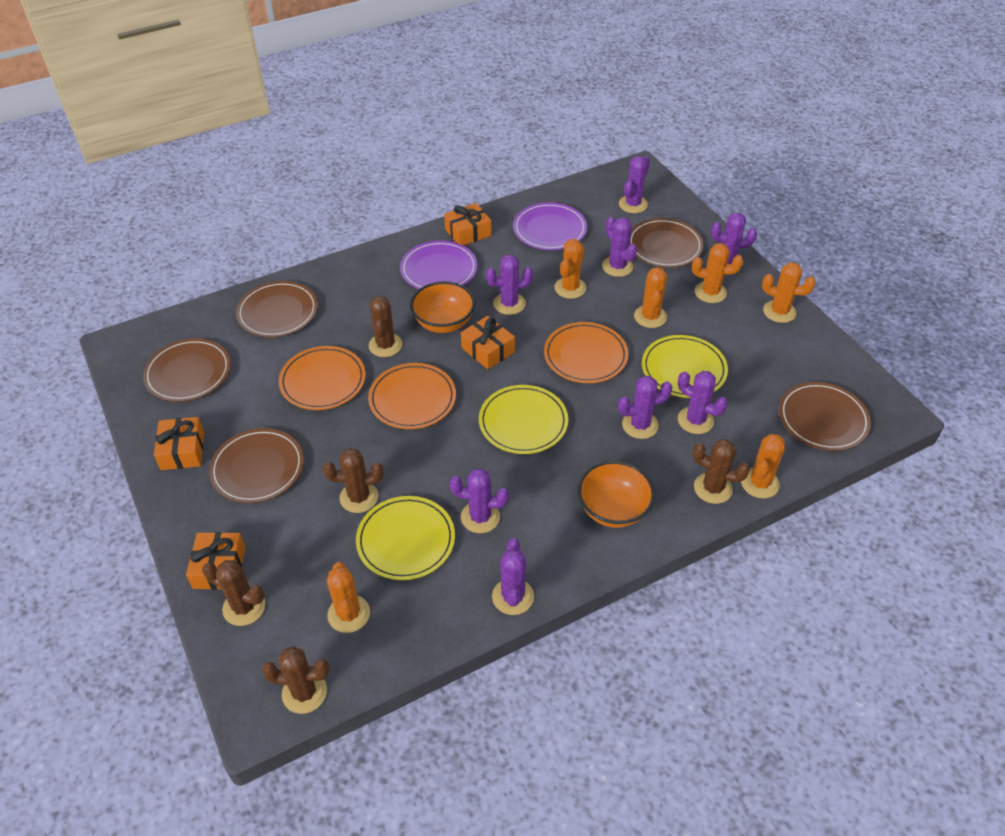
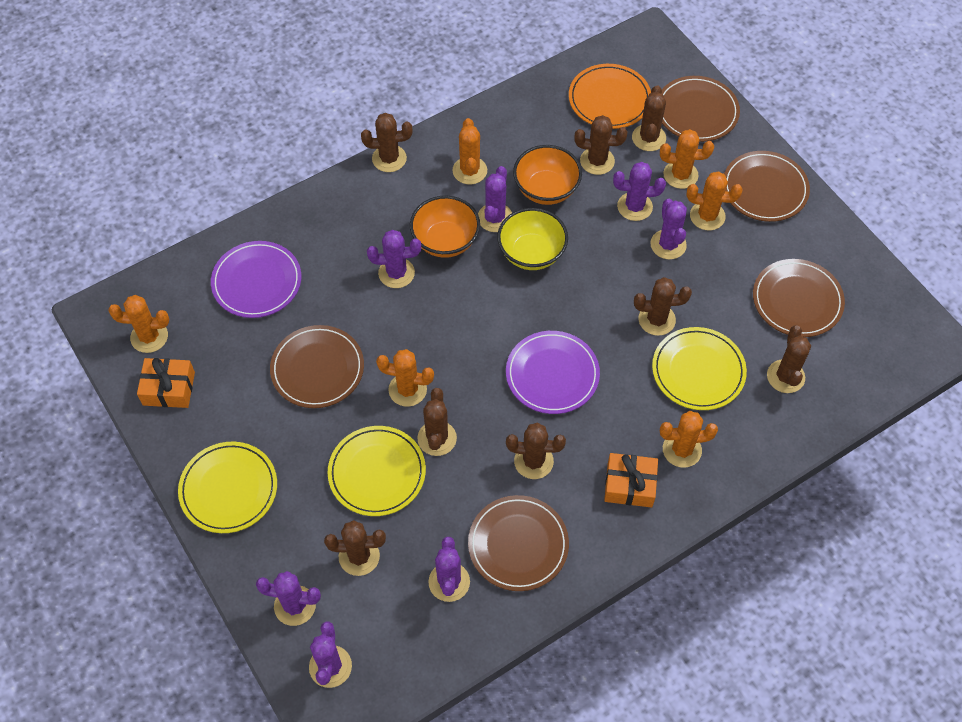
brown cactus: 5 -> 8
orange gift: 4 -> 2
orange plate: 3 -> 1
purple cactus: 8 -> 7
yellow bowl: 0 -> 1

